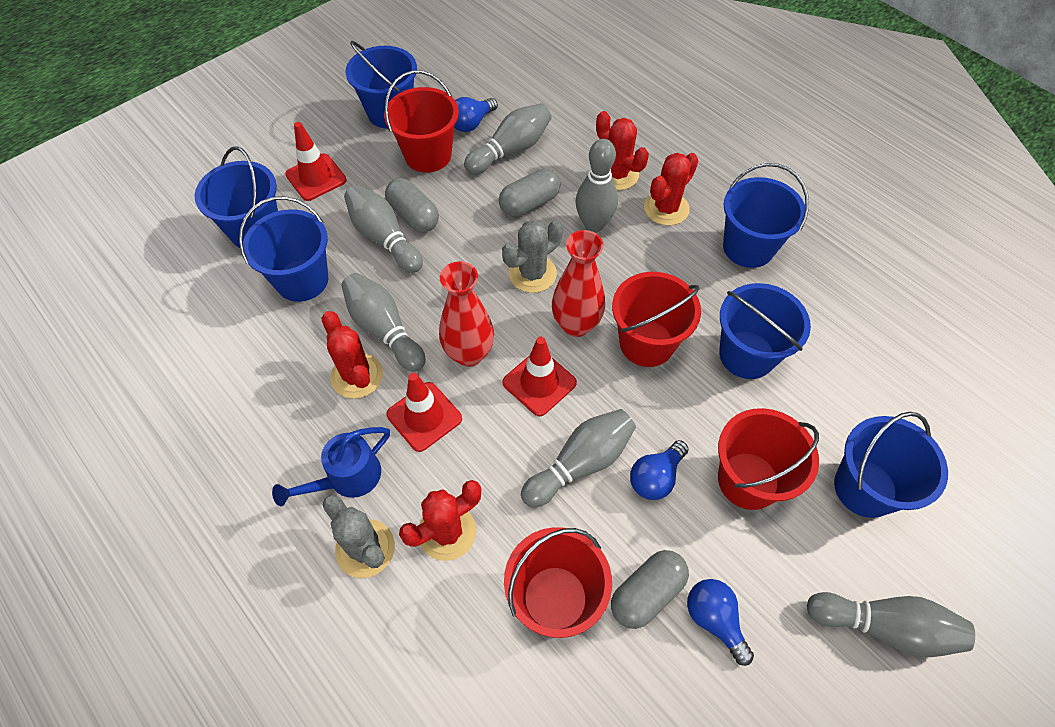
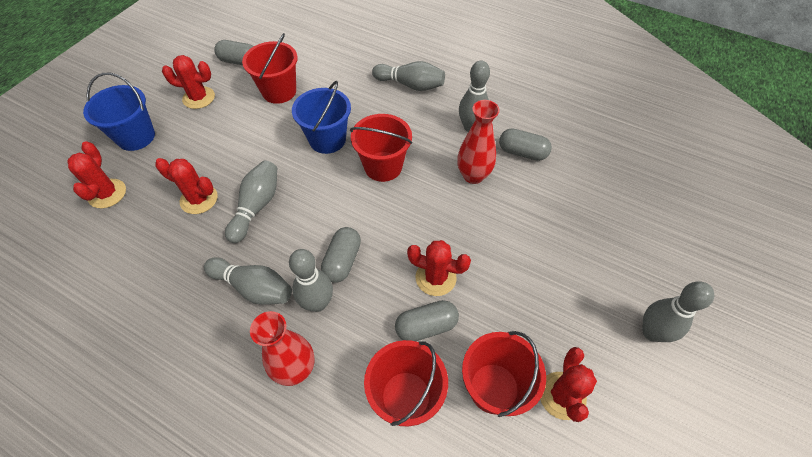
blue bucket: 6 -> 2
blue light bulb: 3 -> 0
blue watering can: 1 -> 0
grey cactus: 2 -> 0
grey capsule: 3 -> 4
red cactus: 4 -> 5
red traffic cone: 3 -> 0

